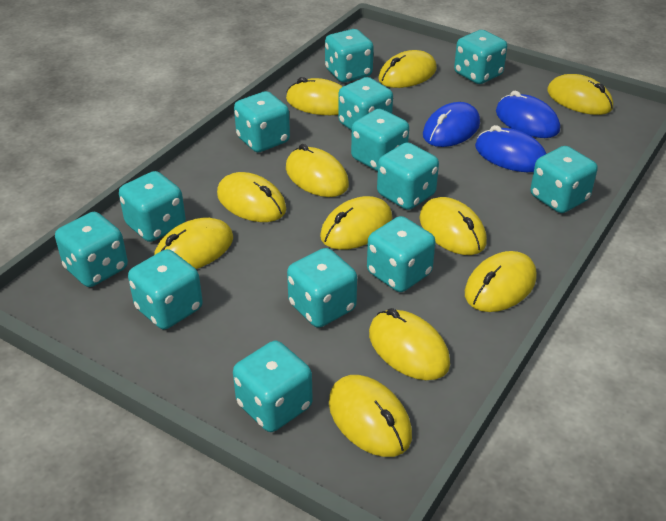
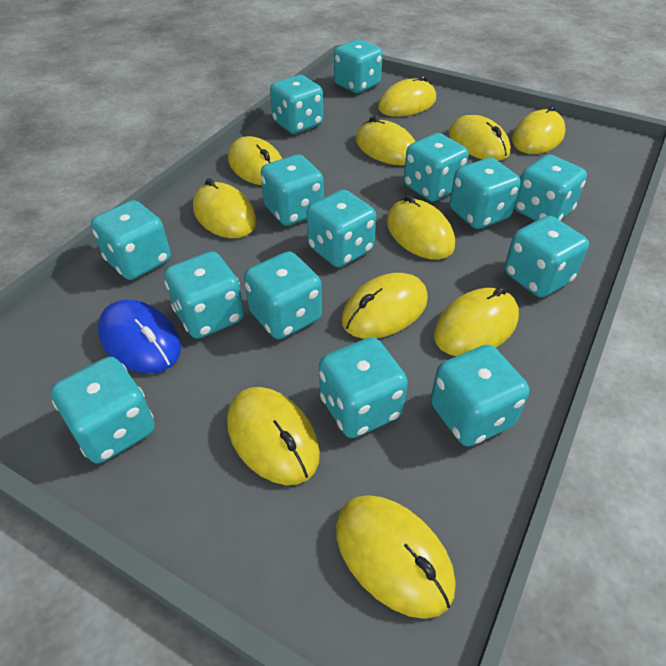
blue mouse: 3 -> 1
turquoise dice: 13 -> 14

